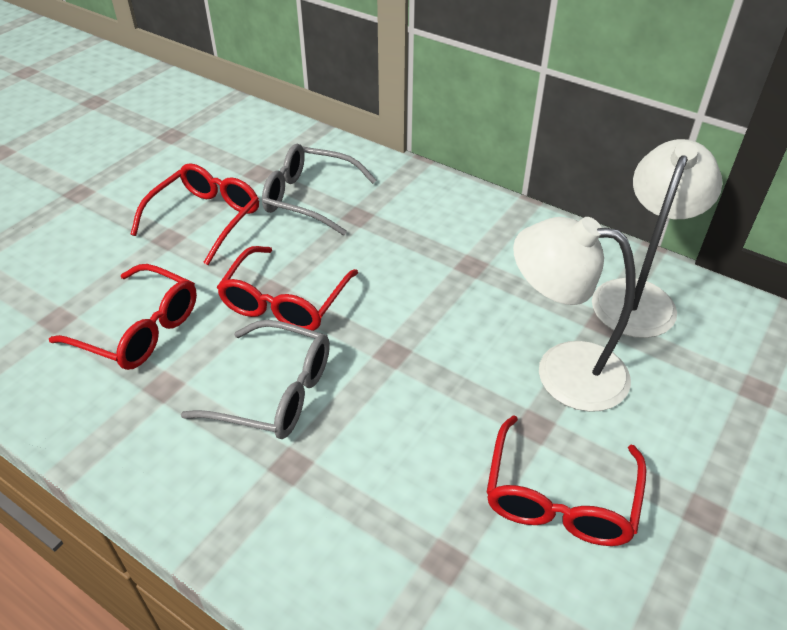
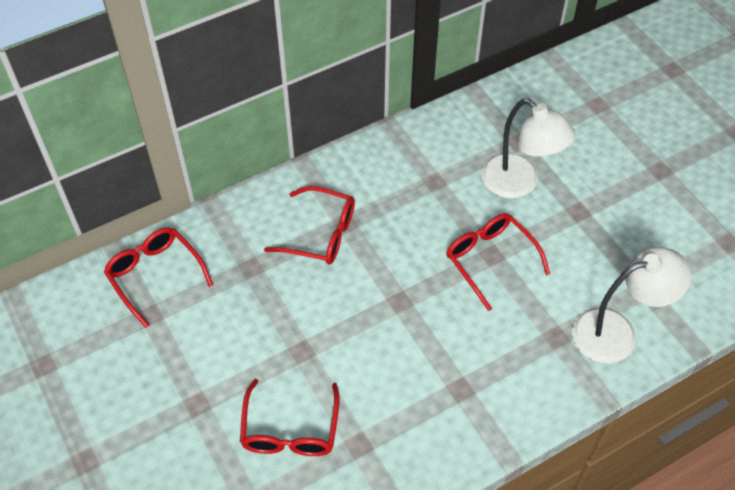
grey glasses: 2 -> 0

